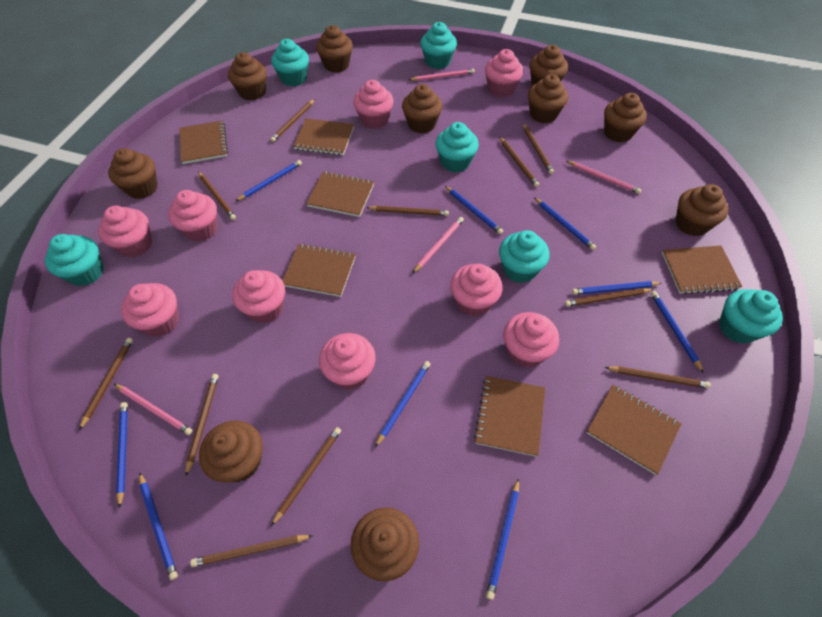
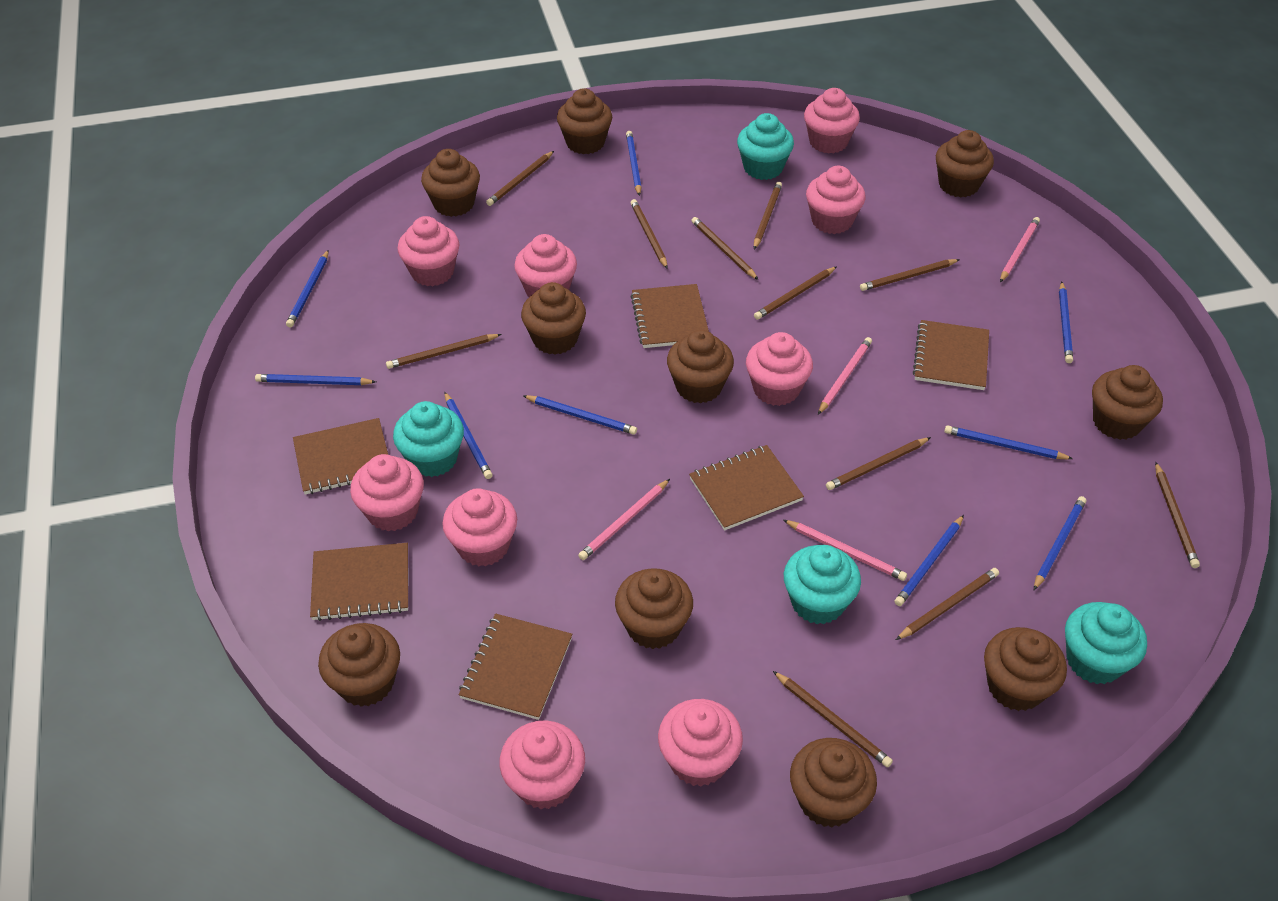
brown notebook: 7 -> 6
turquoise cupcake: 6 -> 4

